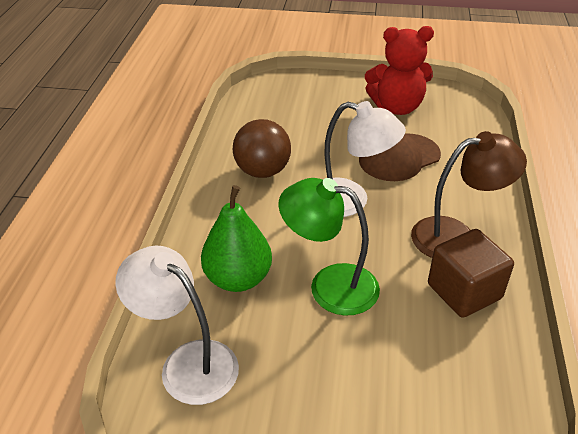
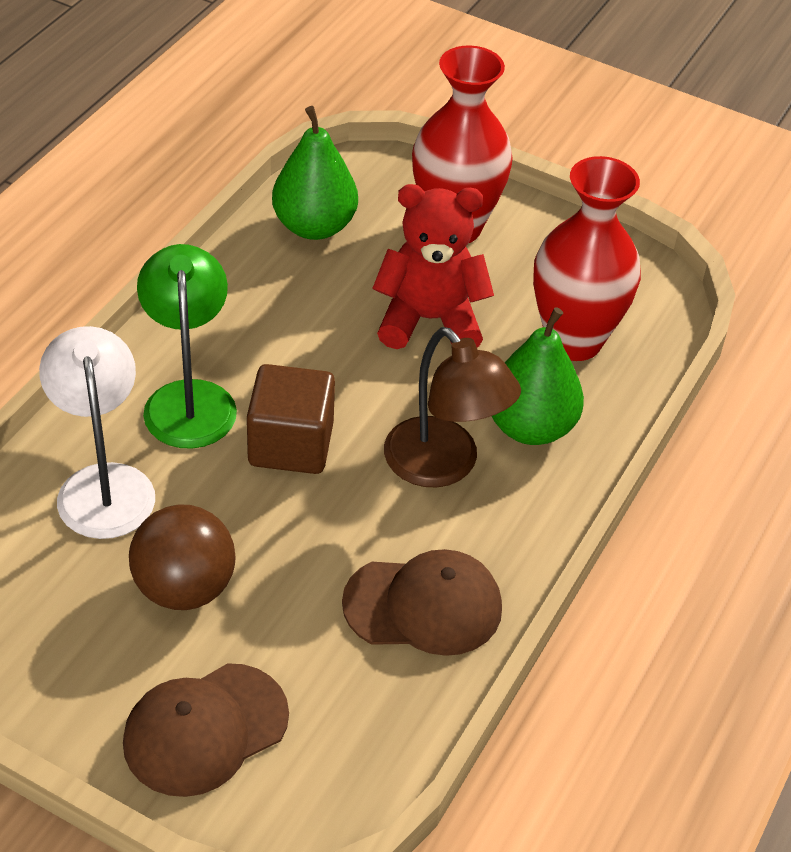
brown cap: 1 -> 2
green pear: 1 -> 2
red vase: 0 -> 2
white lamp: 2 -> 1

